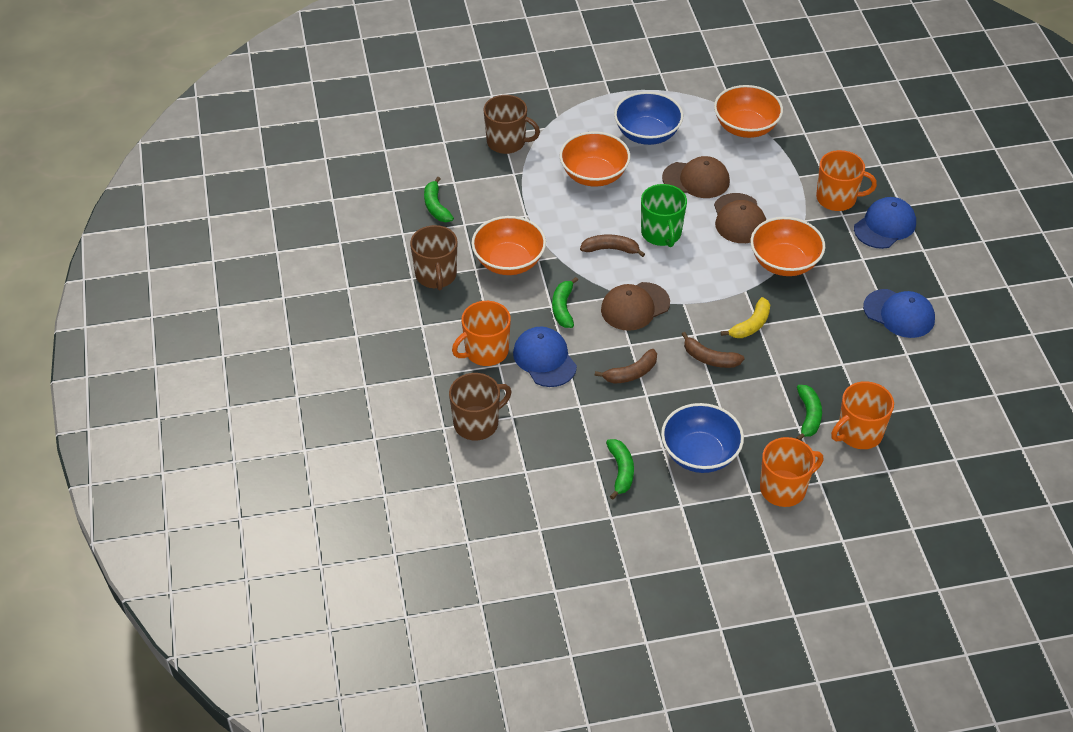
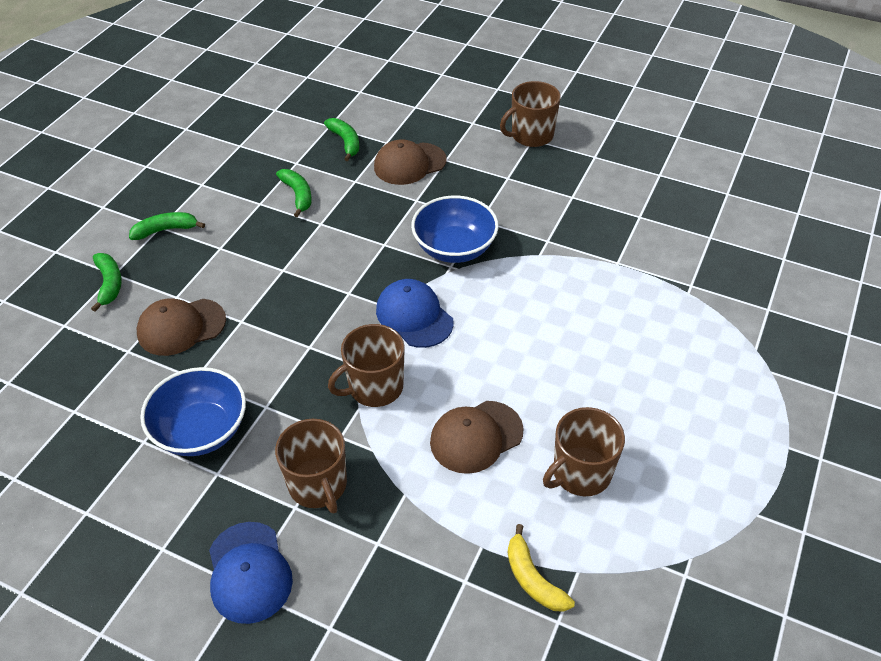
blue cap: 3 -> 2
brown banana: 3 -> 0
brown mug: 3 -> 4
green mug: 1 -> 0
orange bowl: 4 -> 0
orange mug: 4 -> 0

